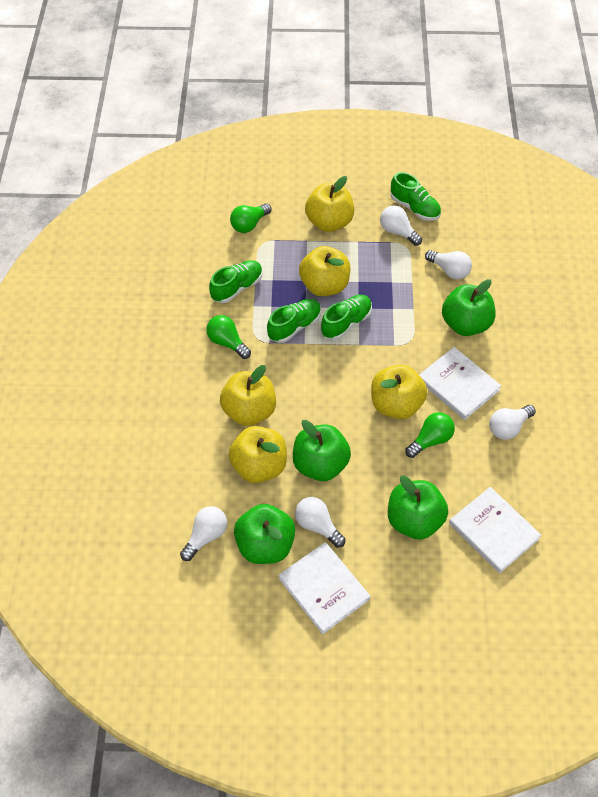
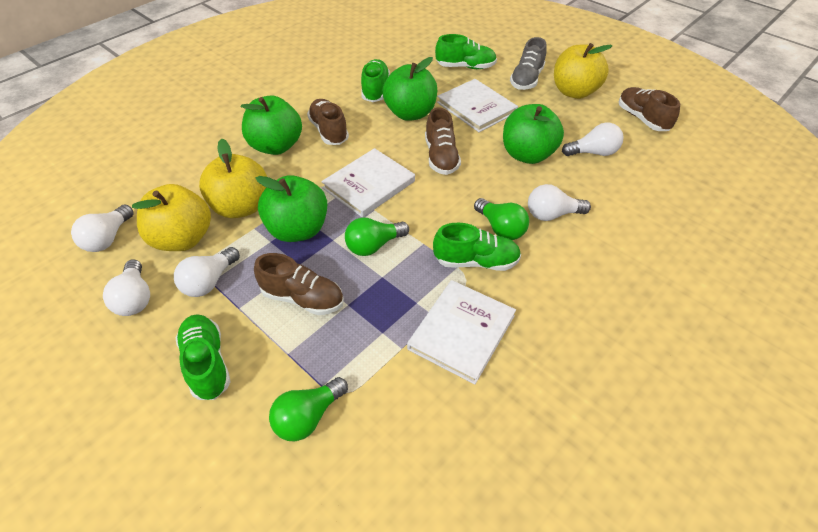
brown shoe: 0 -> 4
grey shoe: 0 -> 1
yellow apple: 5 -> 3

